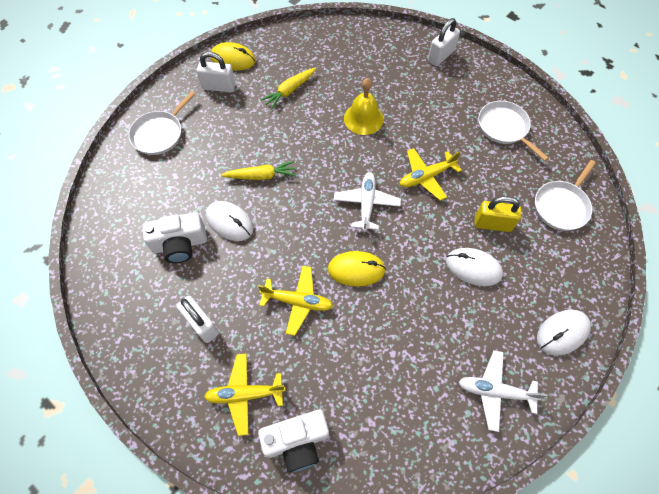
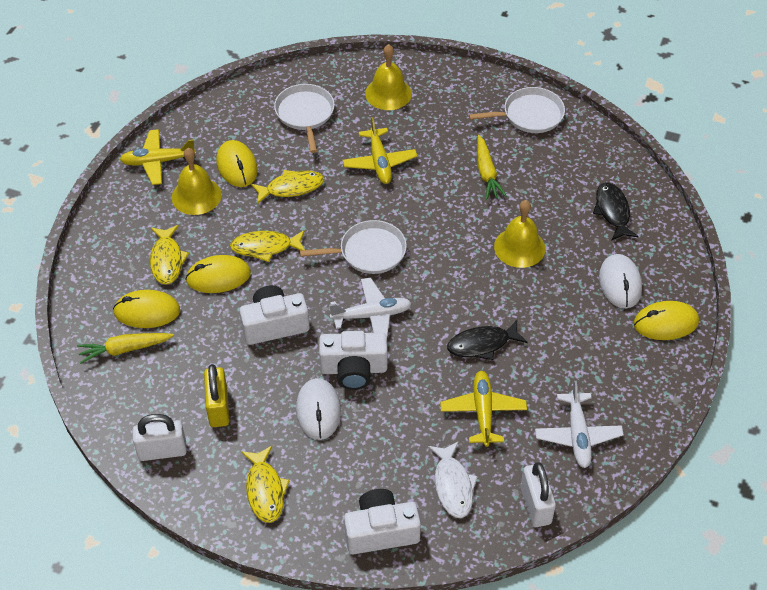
black fish: 0 -> 2
white camera: 2 -> 3
white fish: 0 -> 1
white mouse: 3 -> 2
white padlock: 3 -> 2
yellow bell: 1 -> 3
yellow fish: 0 -> 4
yellow mouse: 2 -> 4

